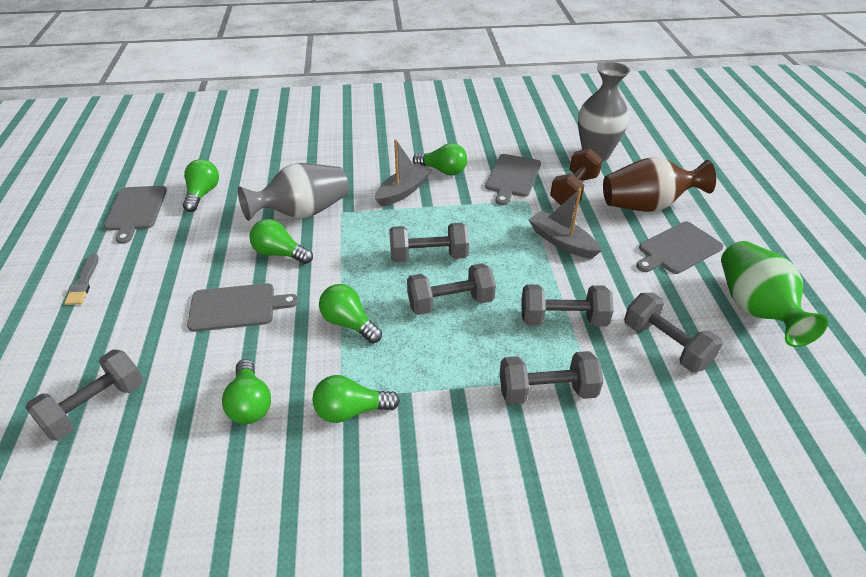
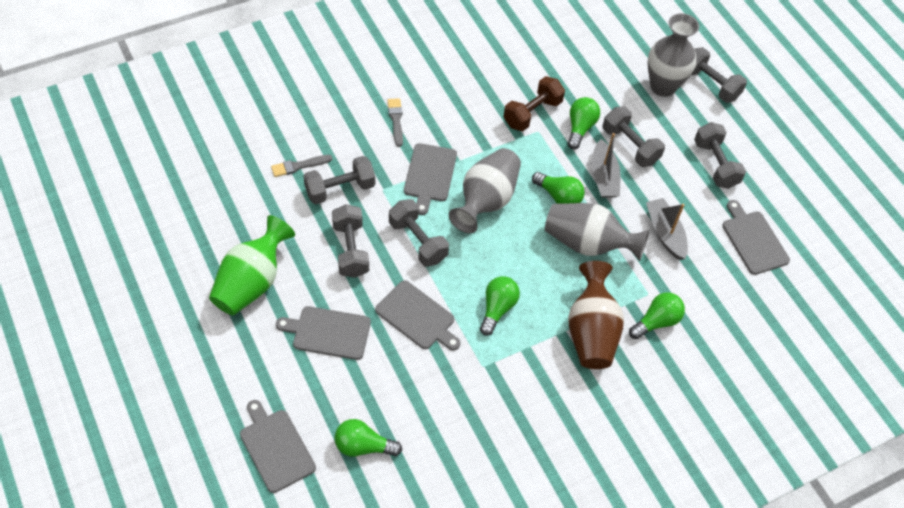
green light bulb: 6 -> 5
grey brush: 1 -> 2
grey cutting board: 4 -> 5
grey vase: 2 -> 3

